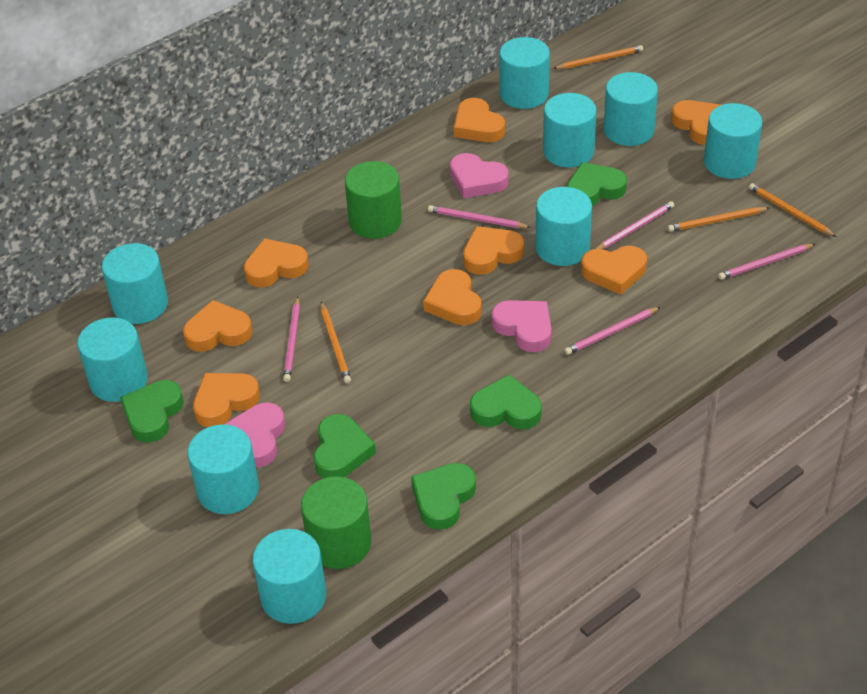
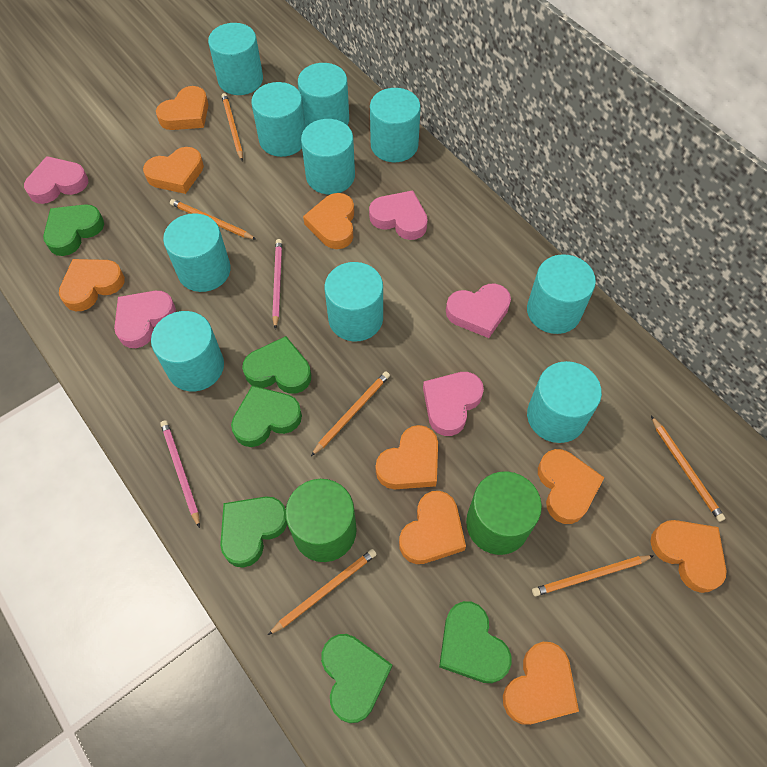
green heart: 5 -> 6
orange heart: 8 -> 9
orange pencil: 4 -> 6
pink heart: 3 -> 5
pink pencil: 5 -> 2
turquoise cylinder: 9 -> 10

